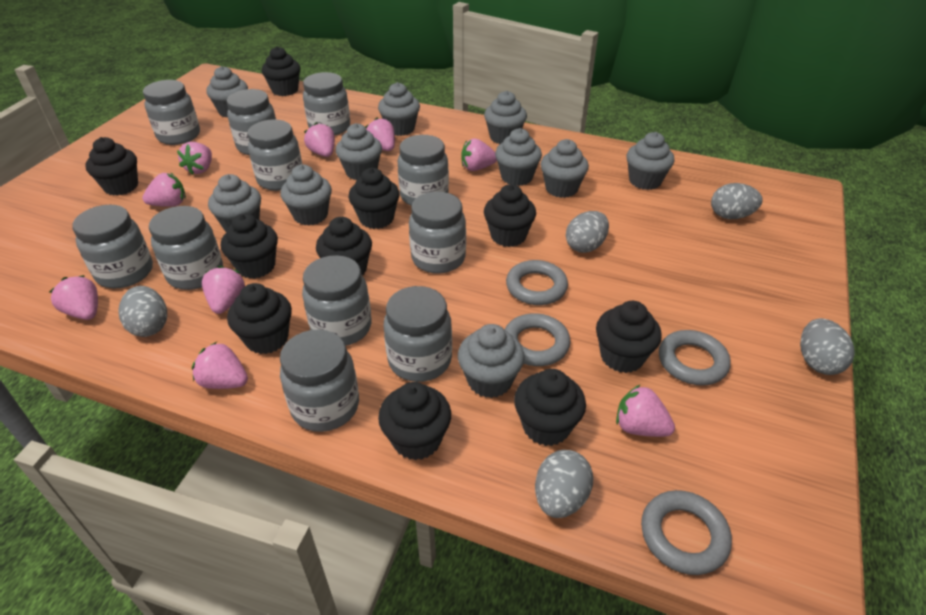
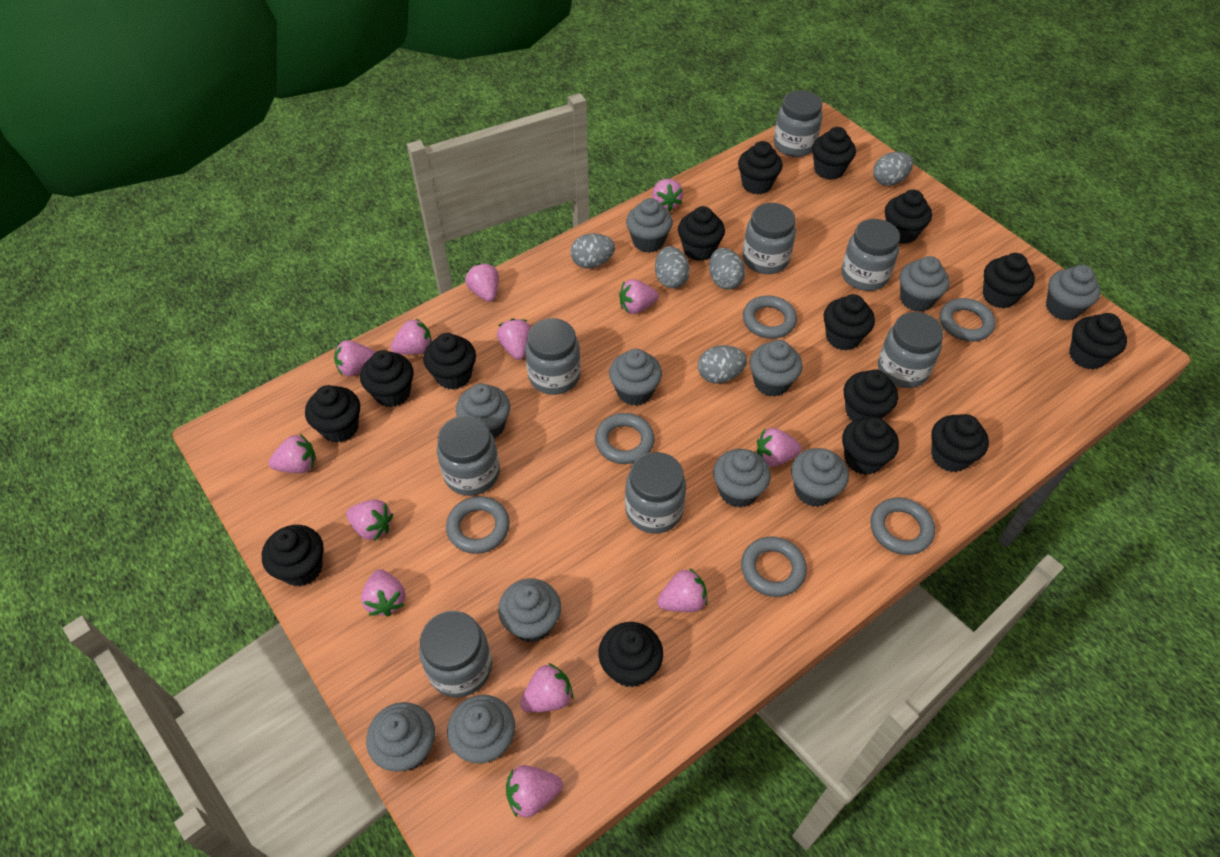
black cupcake: 10 -> 15
grey cupcake: 10 -> 11
grey jar: 11 -> 8
grey ring: 4 -> 6
pink strawberry: 9 -> 13

